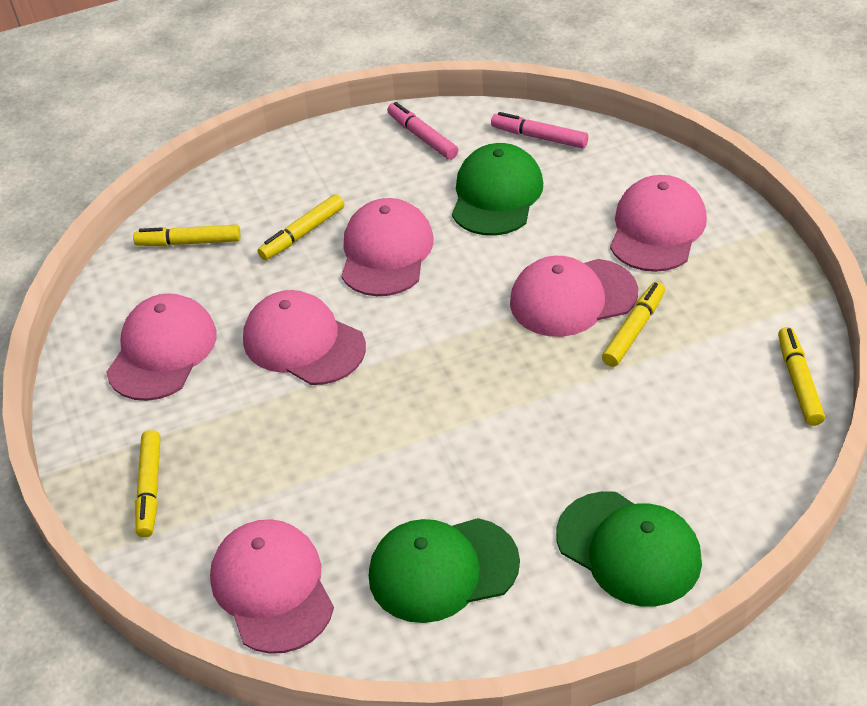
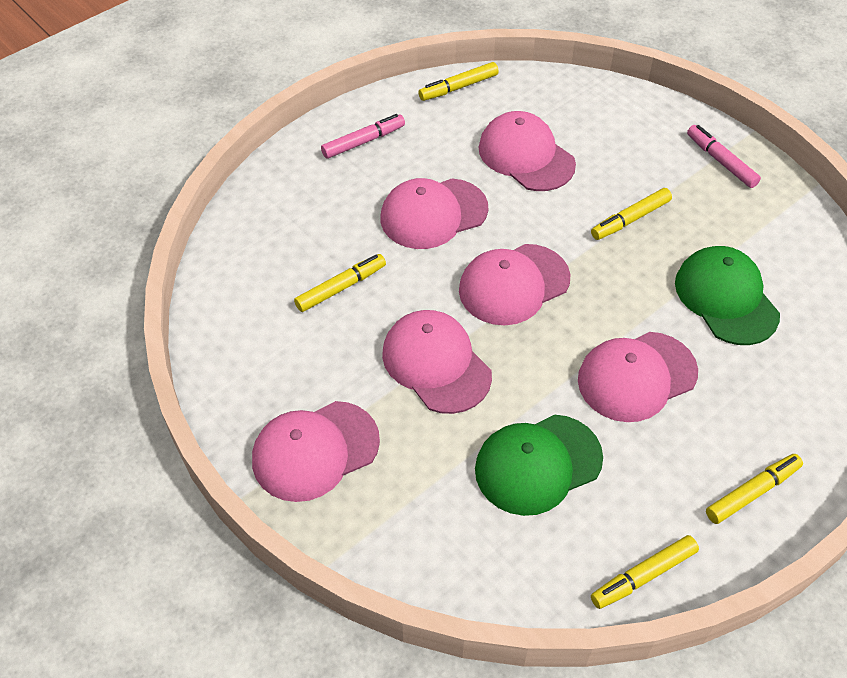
green cap: 3 -> 2

